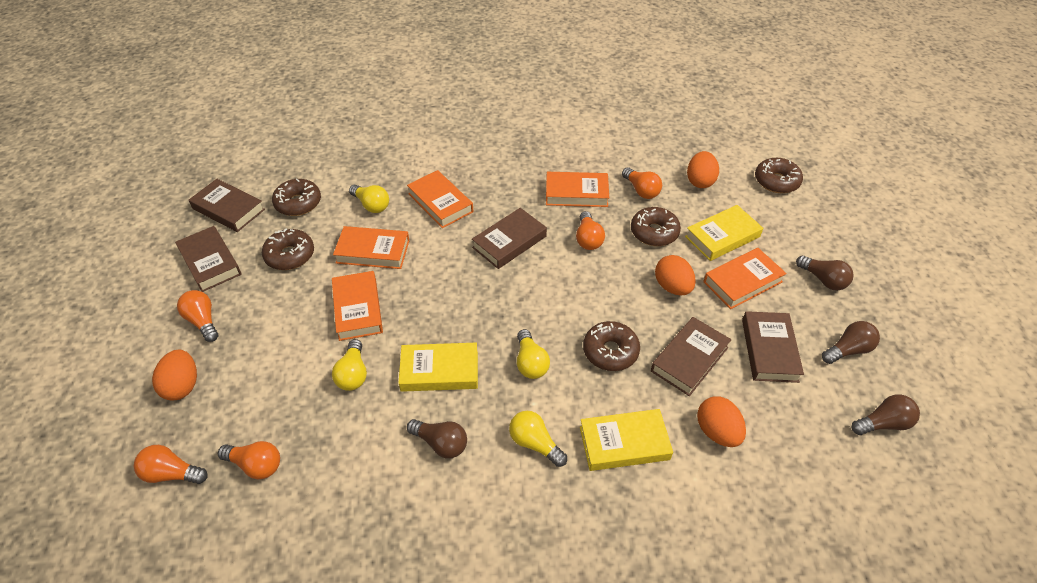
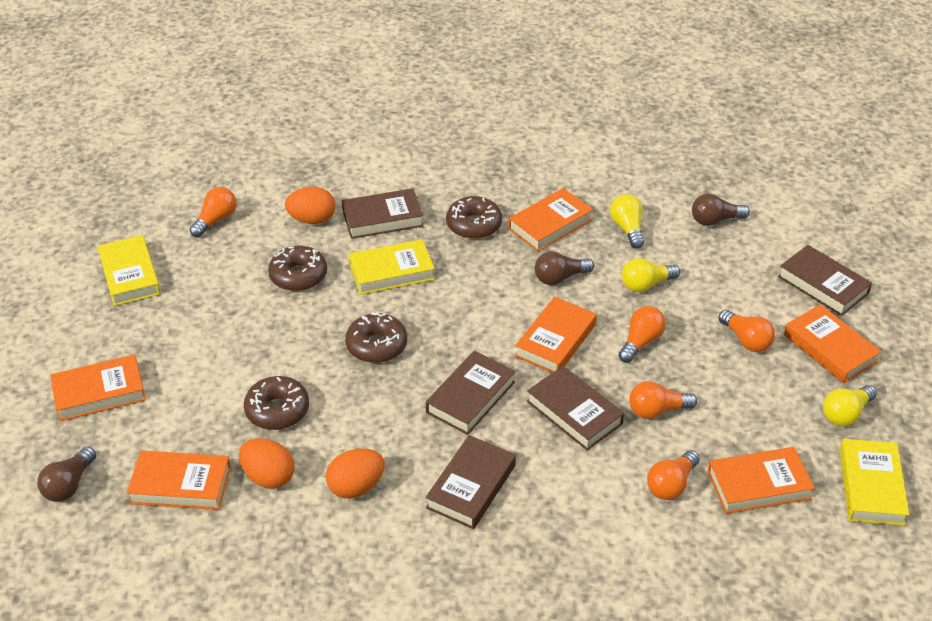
brown donut: 5 -> 4
brown light bulb: 4 -> 3
orange book: 5 -> 6
orange egg: 4 -> 3
yellow light bulb: 4 -> 3

